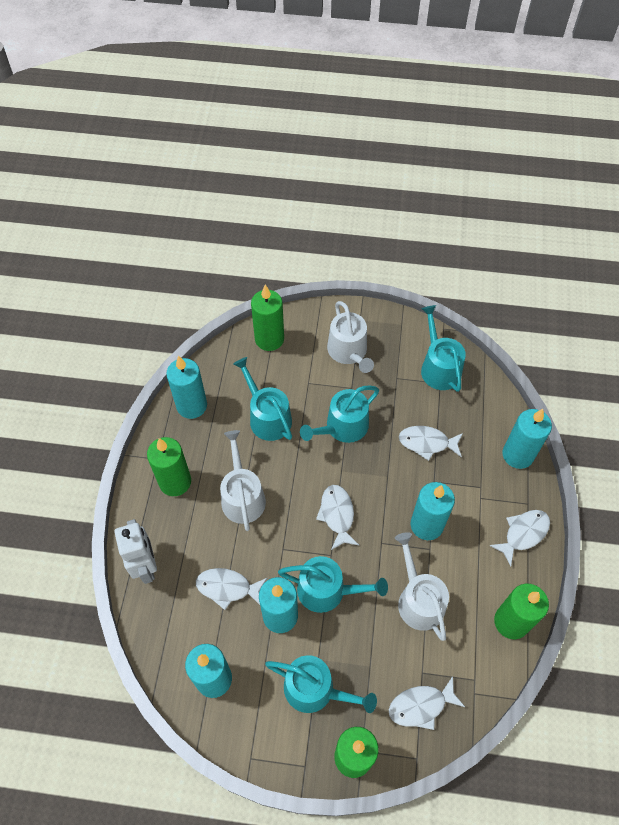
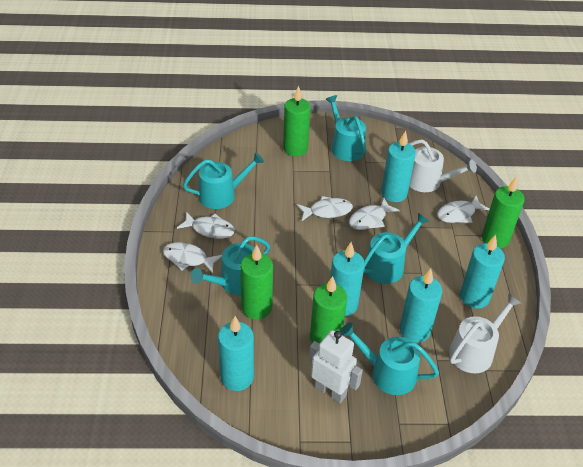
white watering can: 3 -> 2

